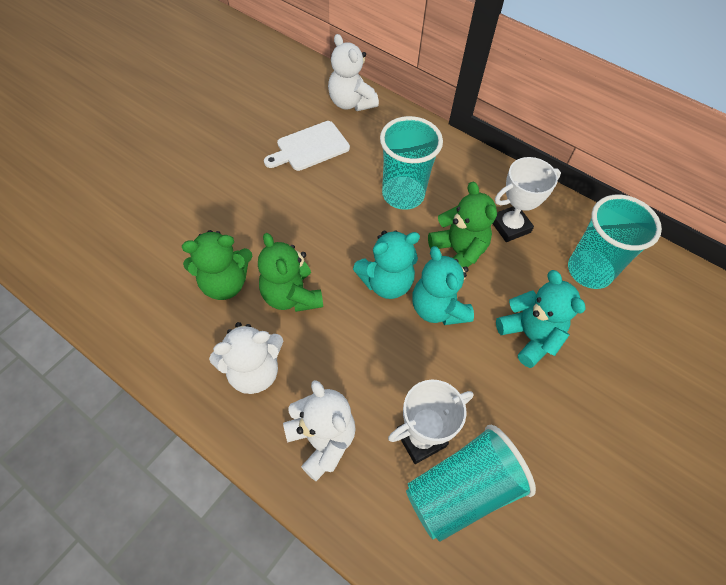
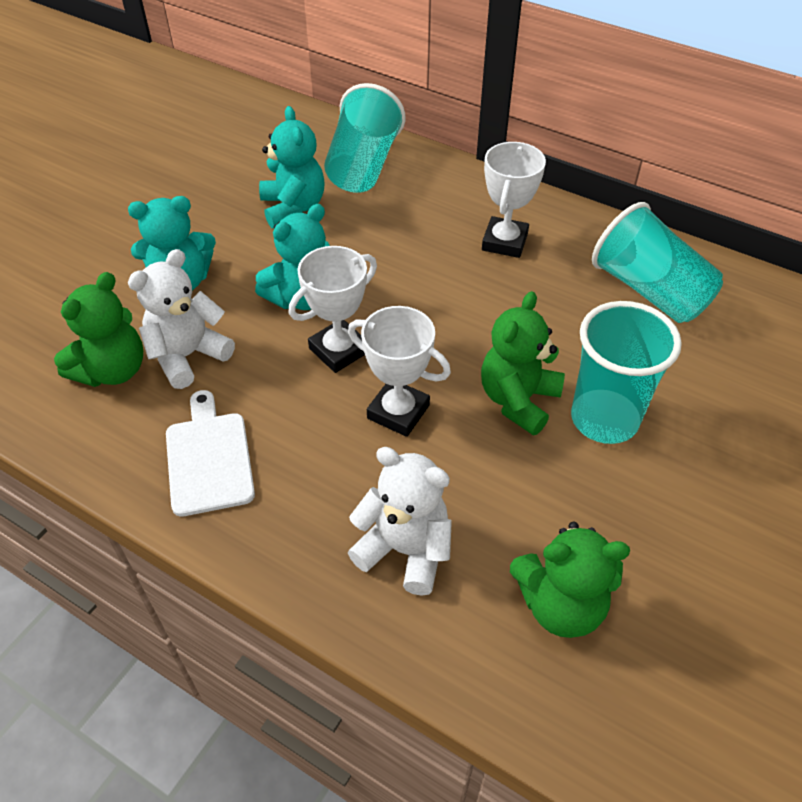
white teddy bear: 3 -> 2
white trophy: 2 -> 3

